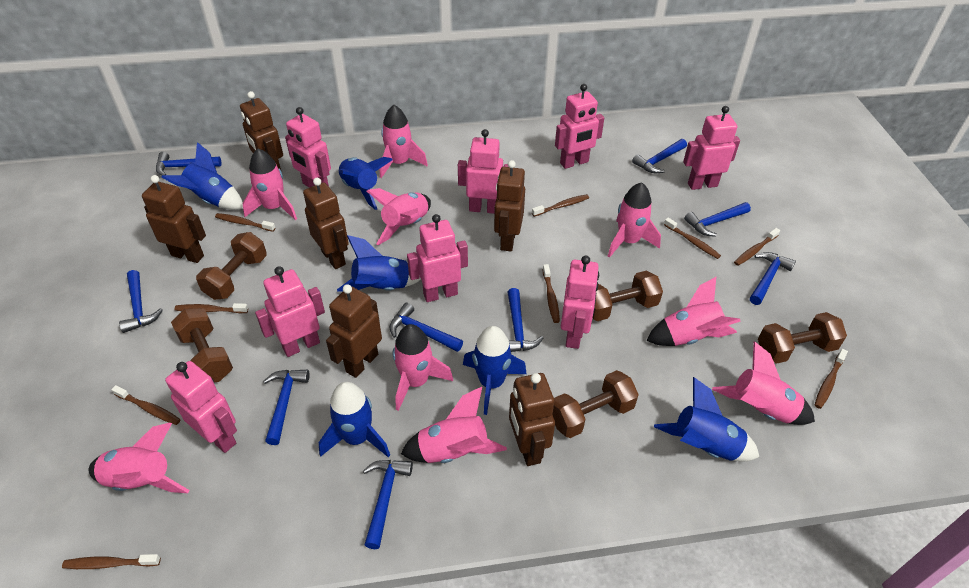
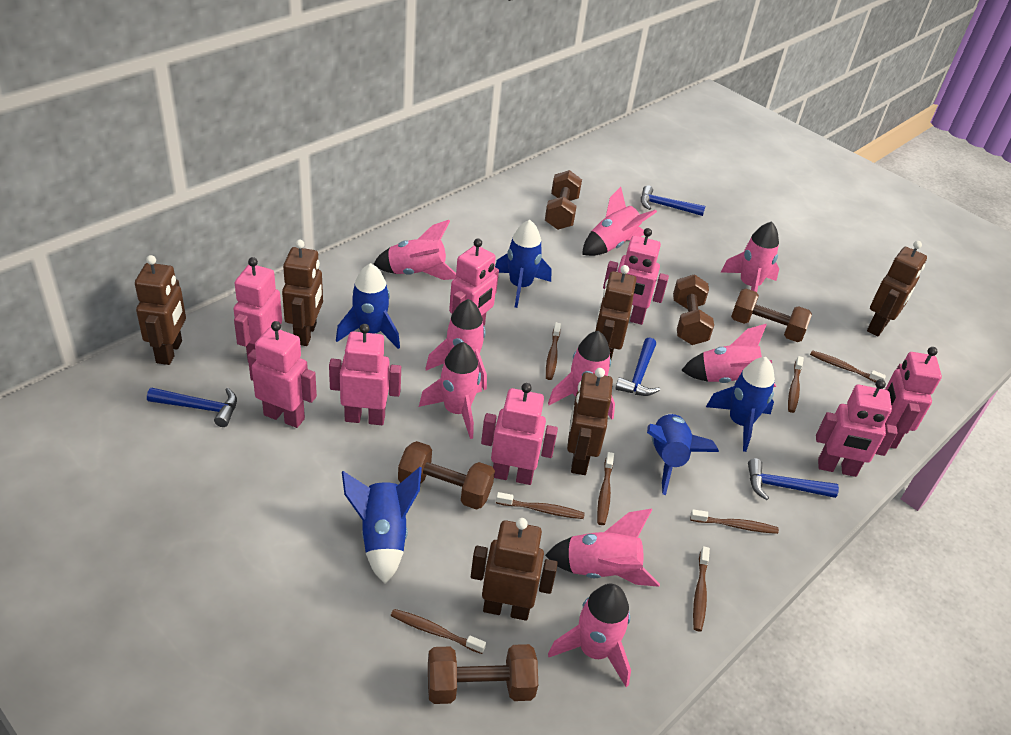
blue hammer: 9 -> 4
blue rocket: 6 -> 5
brown toothbrush: 9 -> 8

